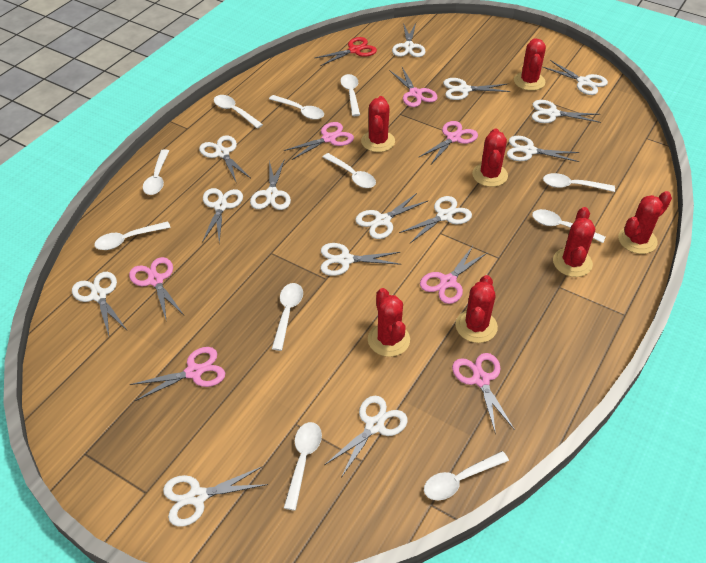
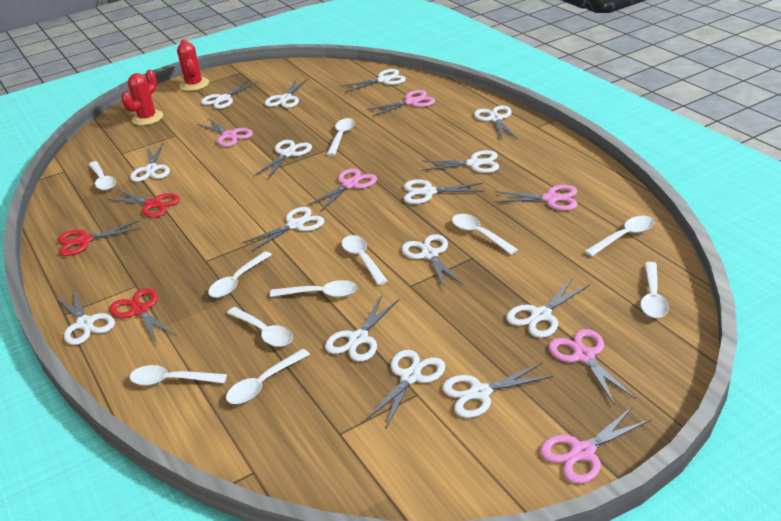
pink scissors: 7 -> 6
red cactus: 7 -> 2
red scissors: 1 -> 3
white scissors: 14 -> 15

